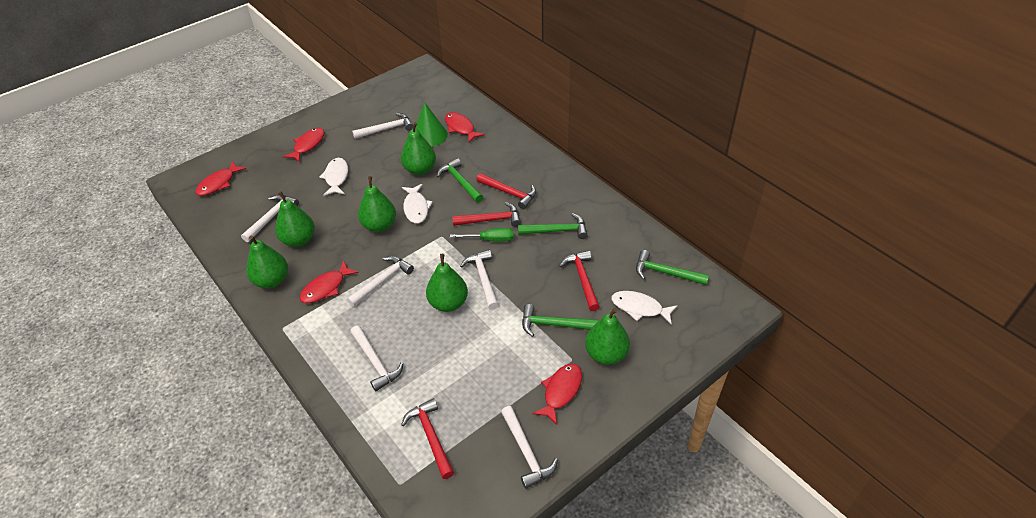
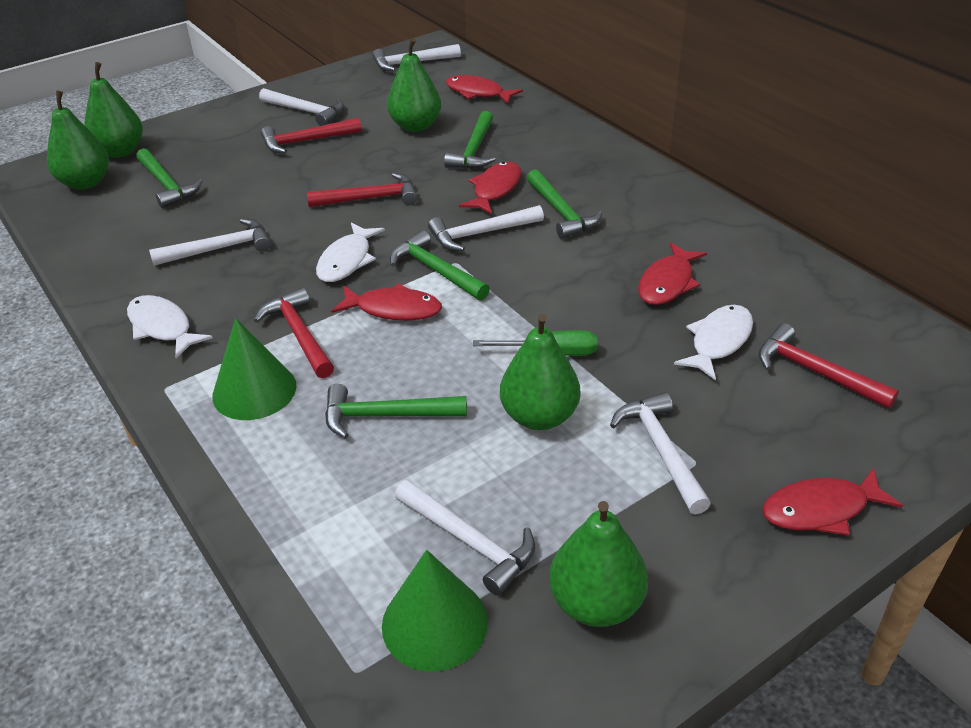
green cone: 1 -> 2
green hammer: 4 -> 5
green pear: 6 -> 5

